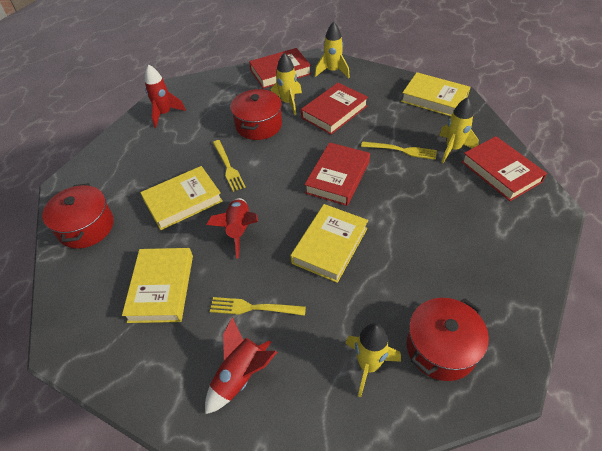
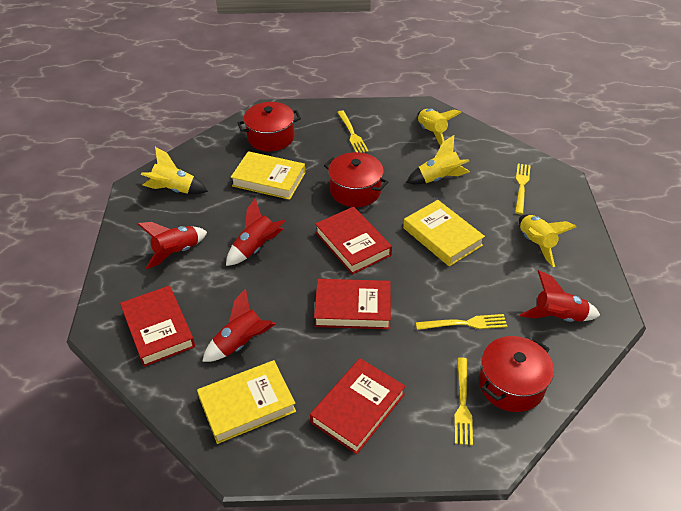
red rocket: 3 -> 4
yellow book: 4 -> 3
yellow fork: 3 -> 4

